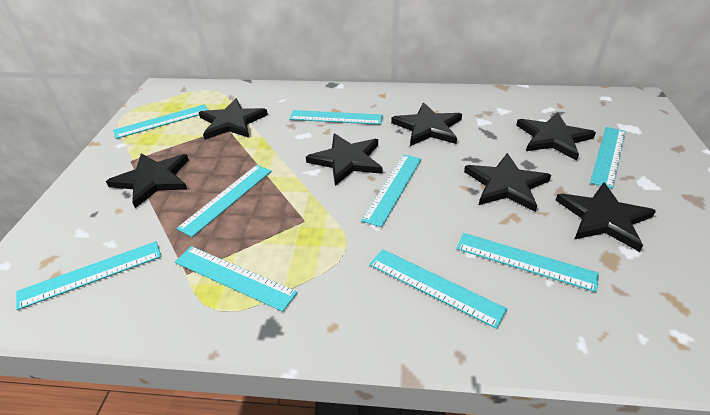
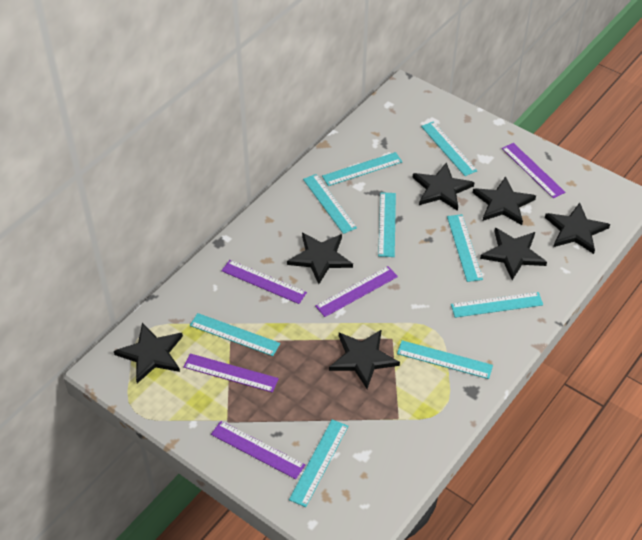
purple ruler: 0 -> 5

